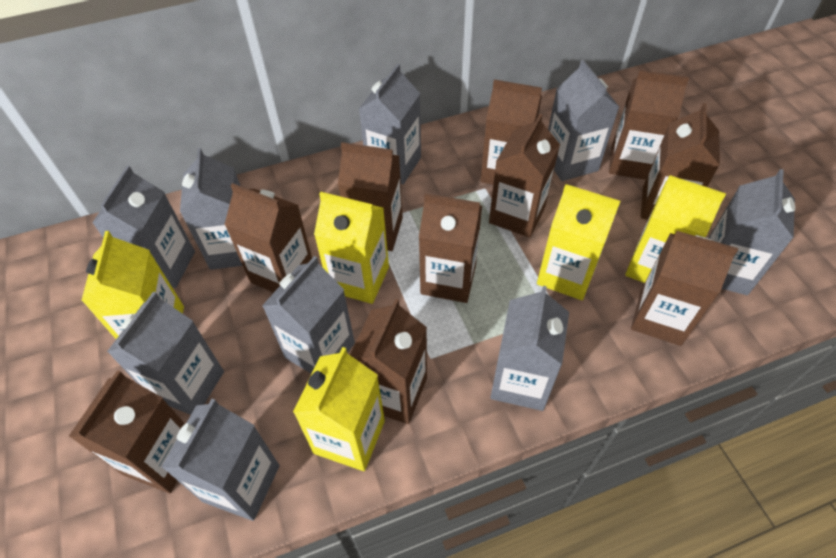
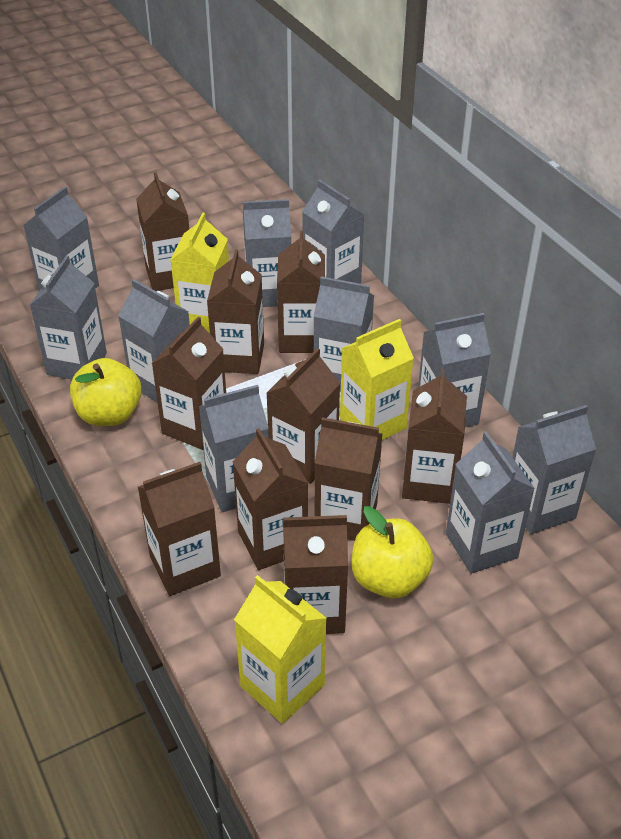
grey carton: 9 -> 10
yellow apple: 0 -> 2
yellow carton: 5 -> 3

